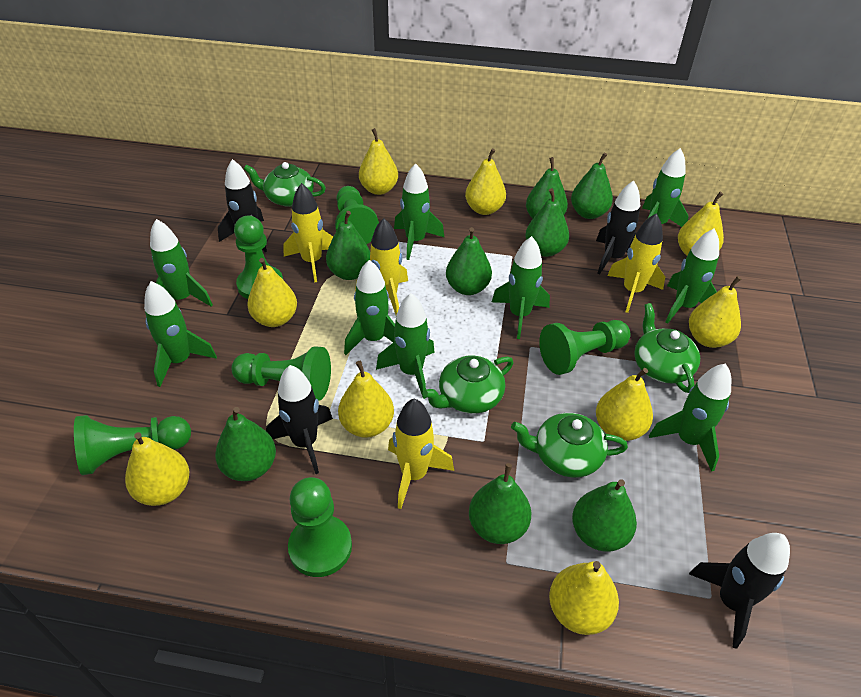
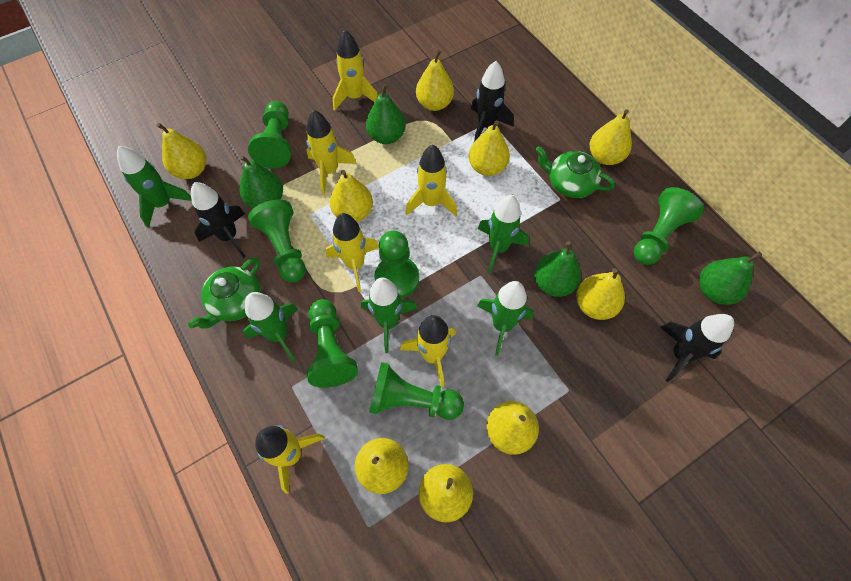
black rocket: 4 -> 3
green pear: 8 -> 4
green rocket: 9 -> 5
green teapot: 4 -> 2
yellow rocket: 4 -> 6

